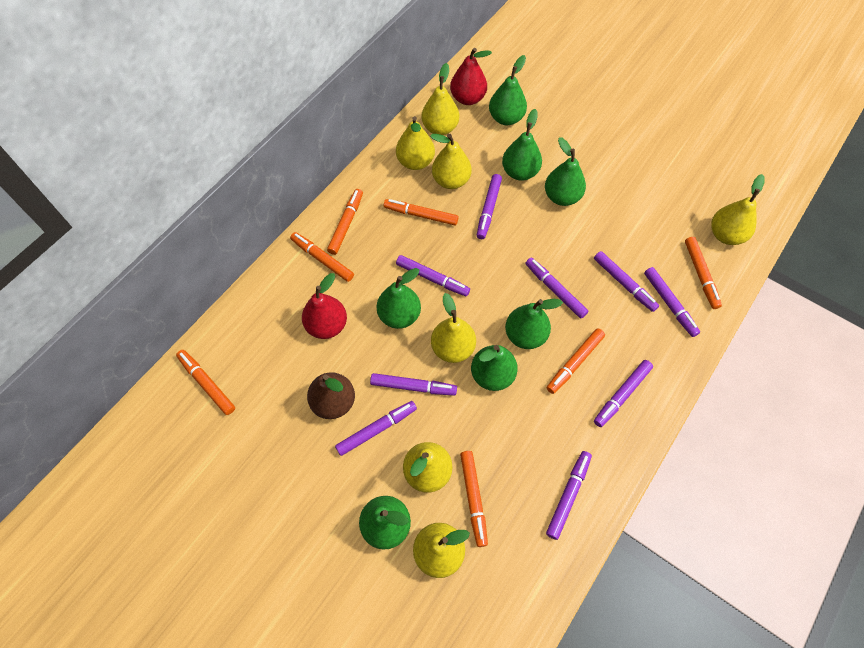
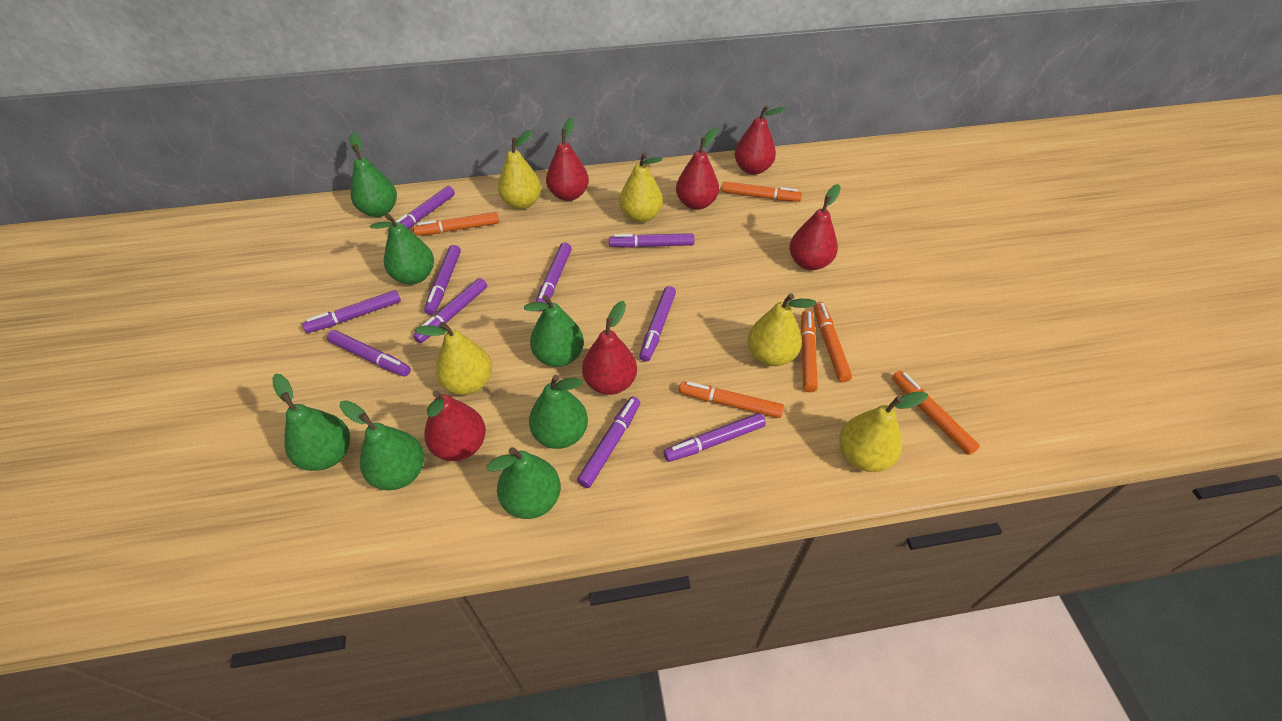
brown pear: 1 -> 0
orange marker: 7 -> 6
purple marker: 9 -> 10
red pear: 2 -> 6
yellow pear: 7 -> 5

